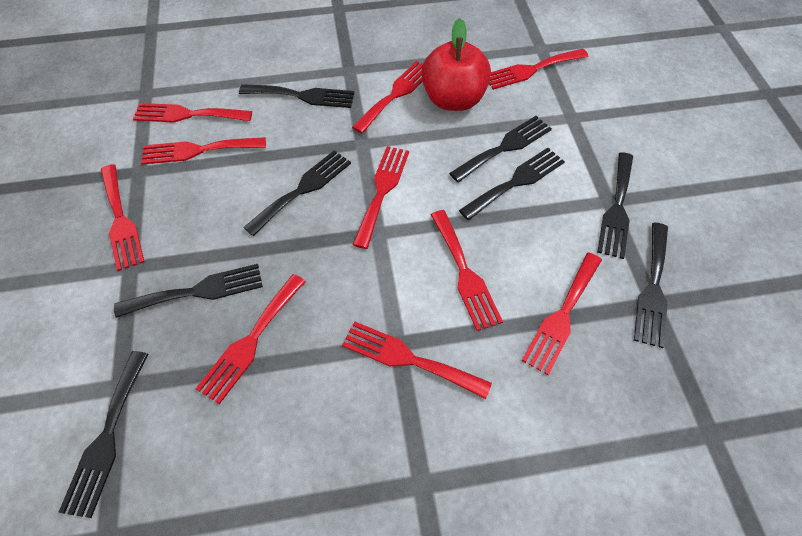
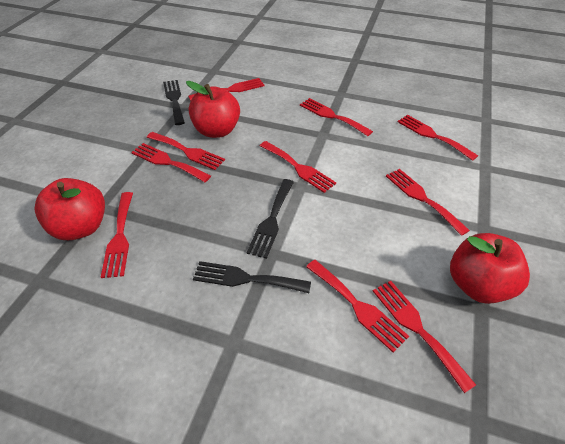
black fork: 8 -> 3
red apple: 1 -> 3

